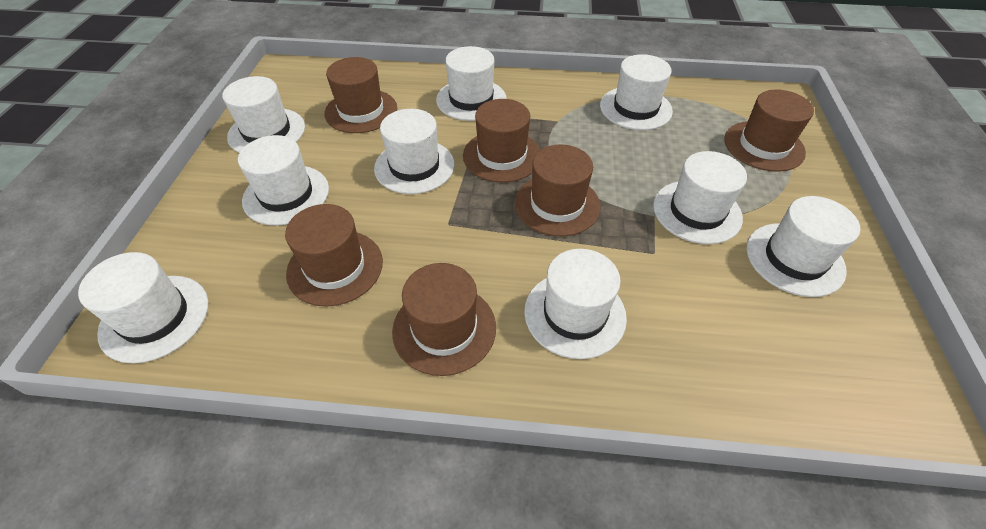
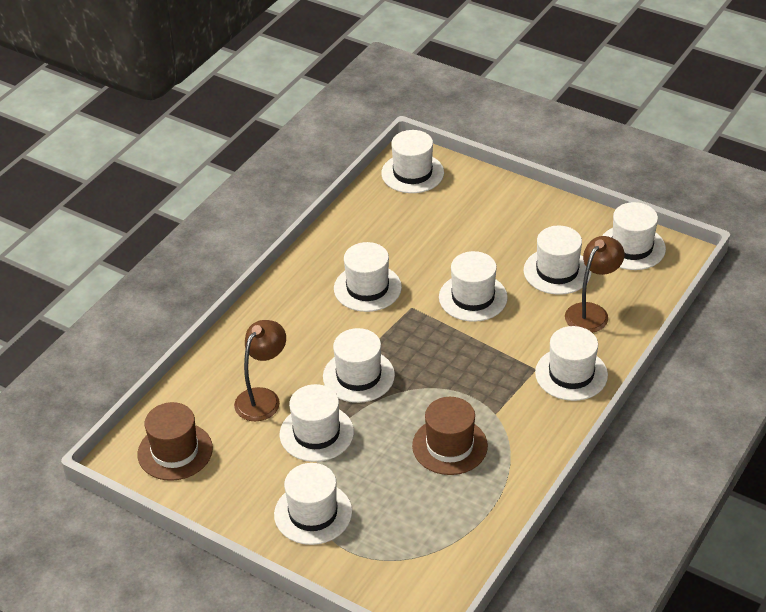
brown hat: 6 -> 2
brown lamp: 0 -> 2

